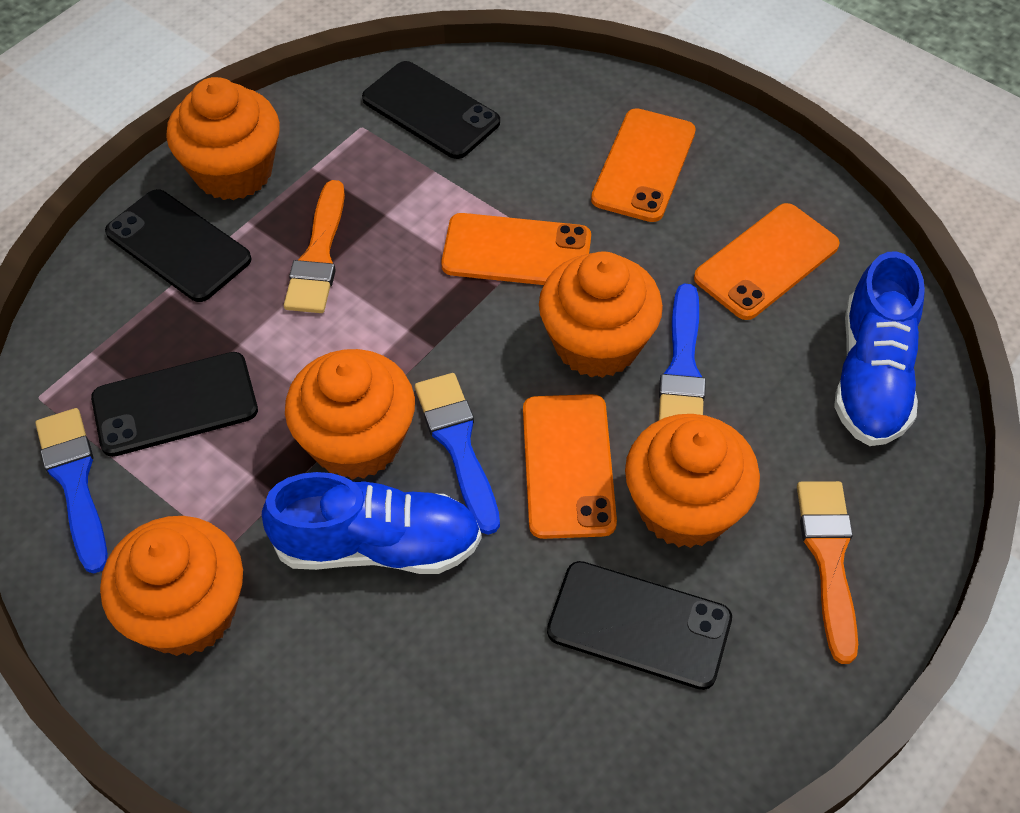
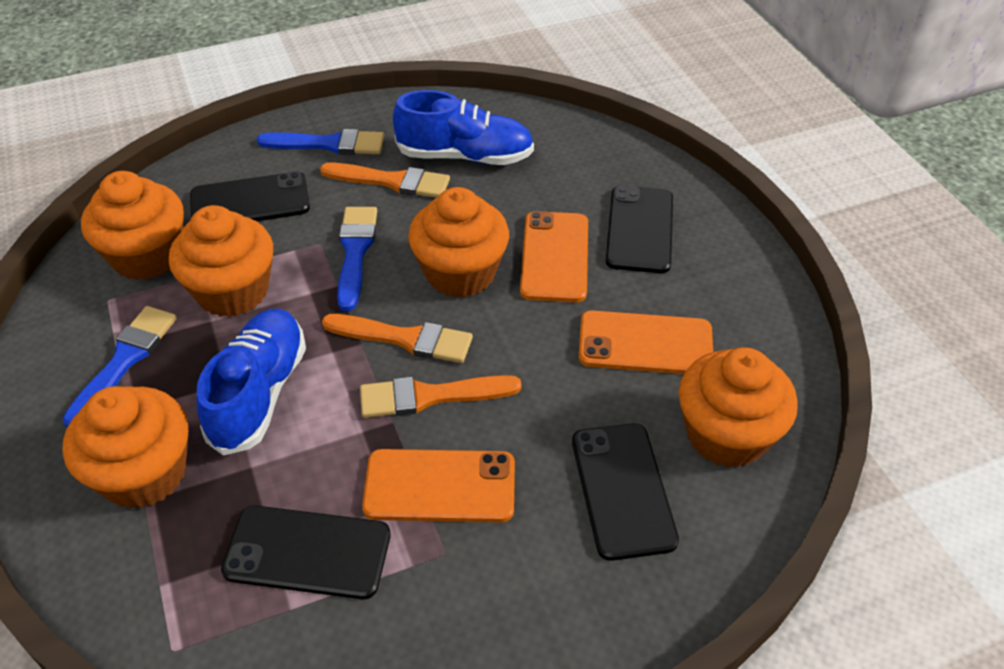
orange brush: 2 -> 3
orange phone: 4 -> 3

